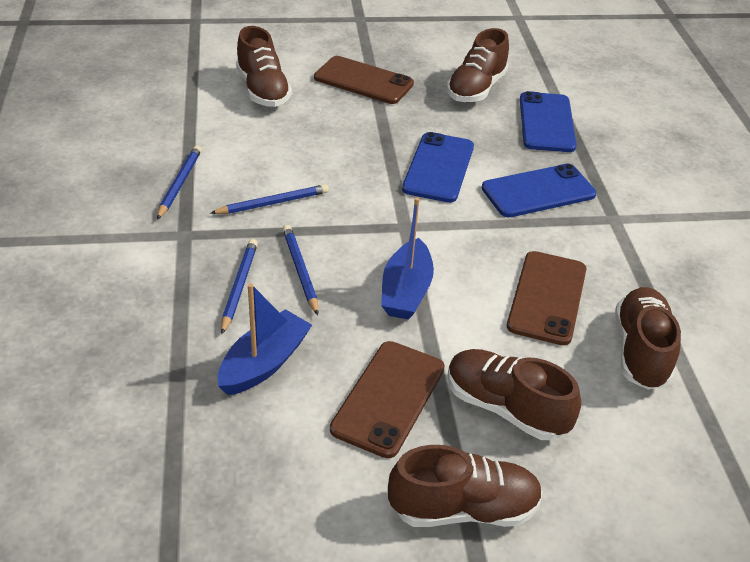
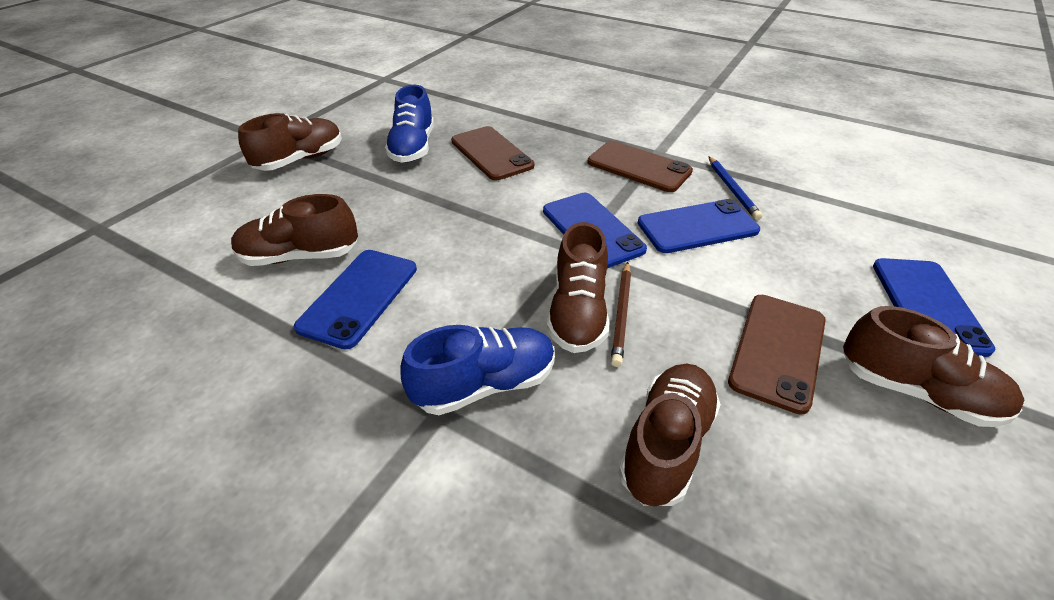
blue boat: 2 -> 0
blue pencil: 4 -> 1
blue phone: 3 -> 4
blue shoe: 0 -> 2
brown pencil: 0 -> 1

